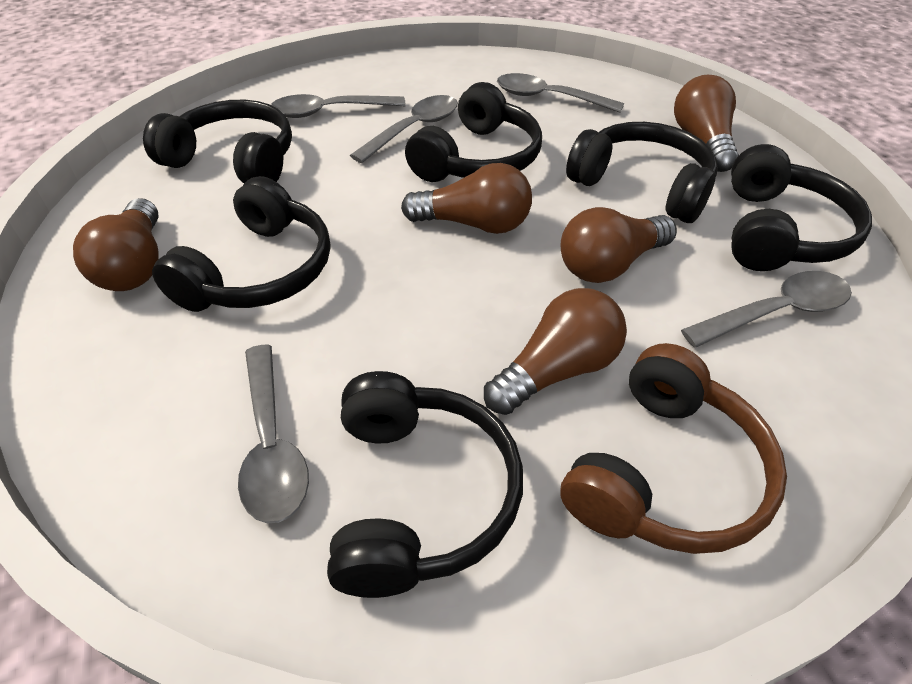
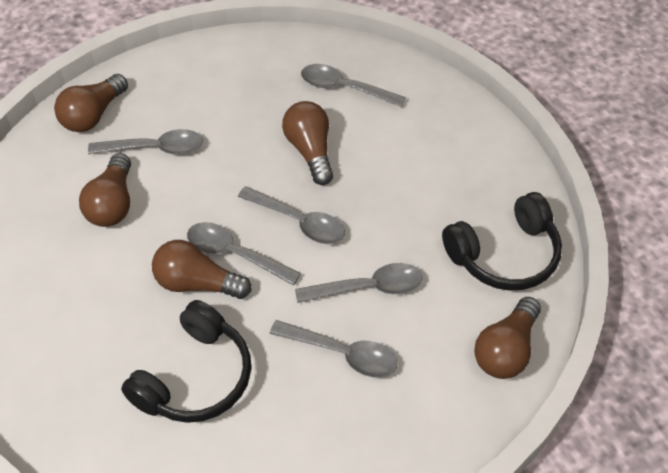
black headphones: 6 -> 2
brown headphones: 1 -> 0
grey spoon: 5 -> 6

